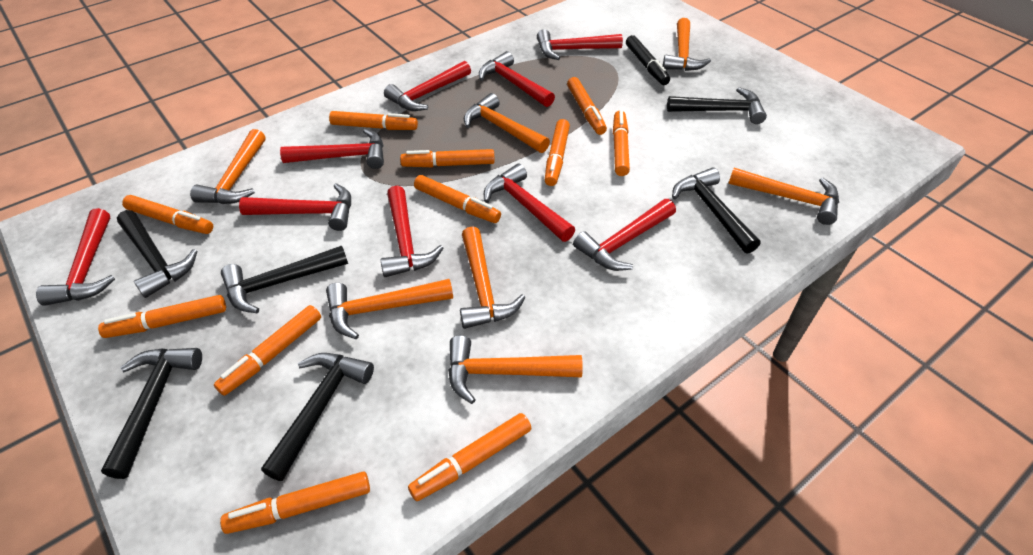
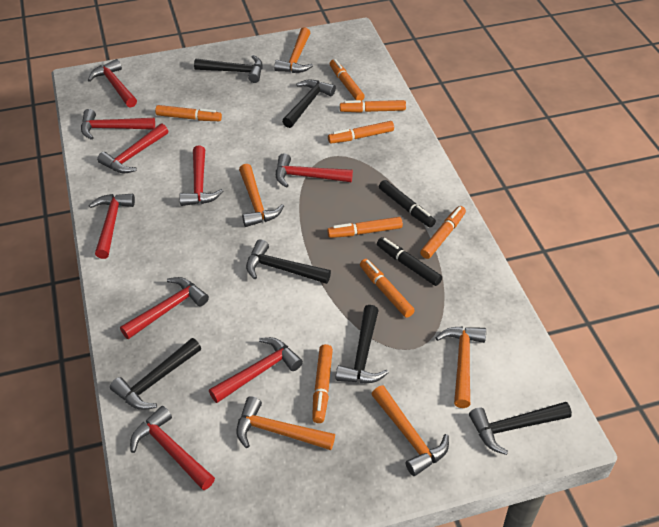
black marker: 1 -> 2
orange hammer: 7 -> 5
orange marker: 11 -> 8

